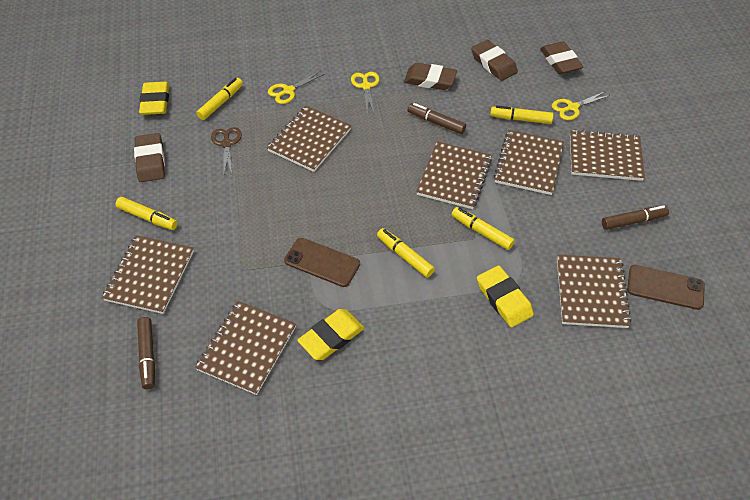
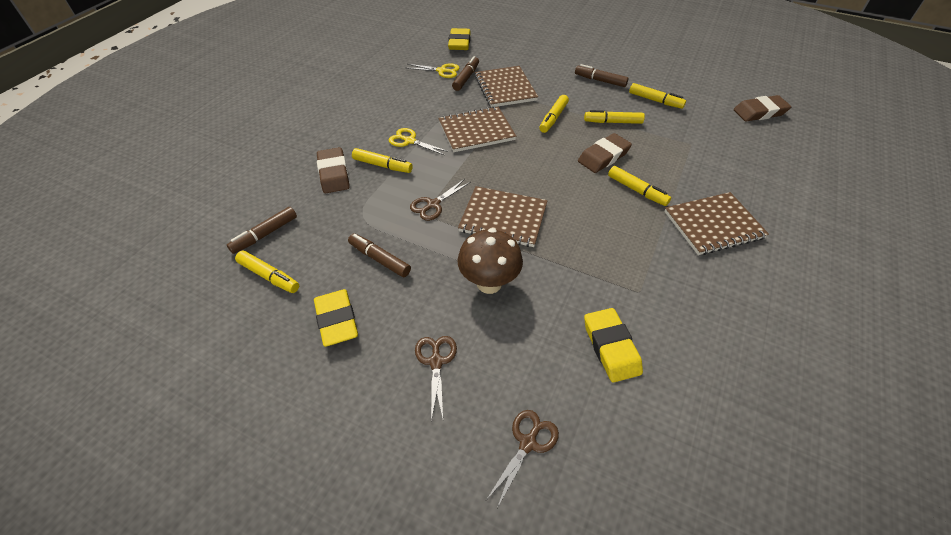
brown eraser: 4 -> 3
brown marker: 3 -> 4
brown mushroom: 0 -> 1
brown notebook: 7 -> 4
brown phone: 2 -> 0
brown scissors: 1 -> 3
yellow marker: 5 -> 6
yellow scissors: 3 -> 2

